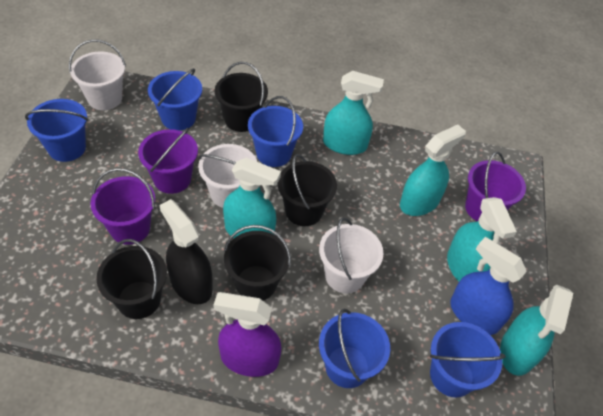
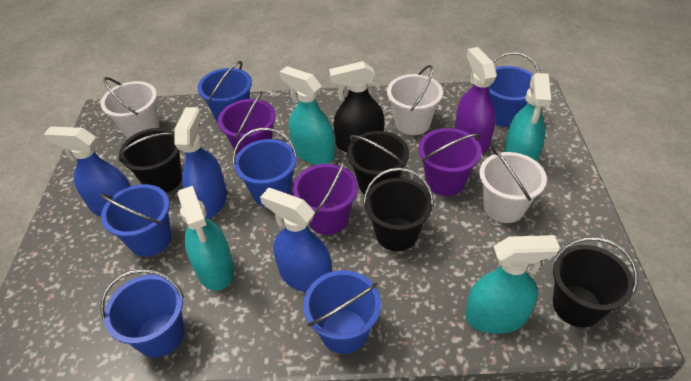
blue bucket: 5 -> 6
blue spray bottle: 1 -> 3
turquoise spray bottle: 5 -> 4

